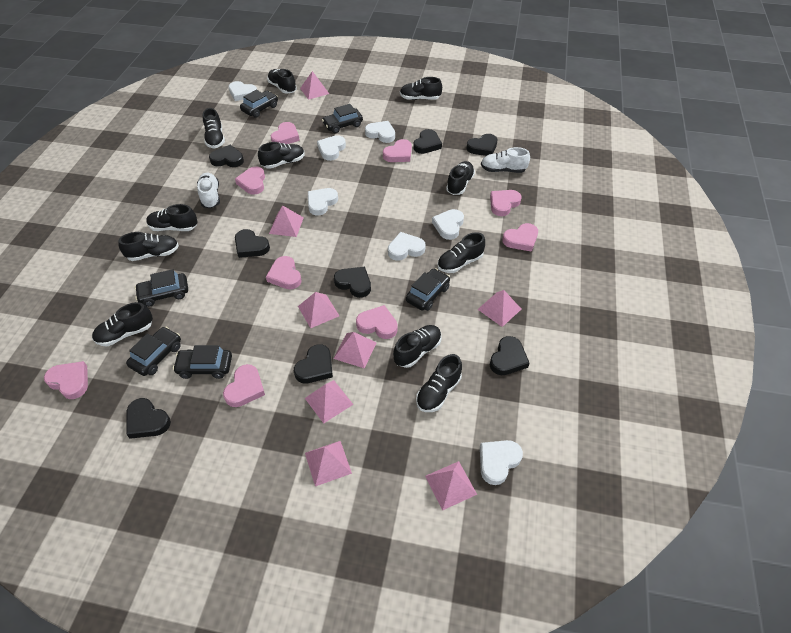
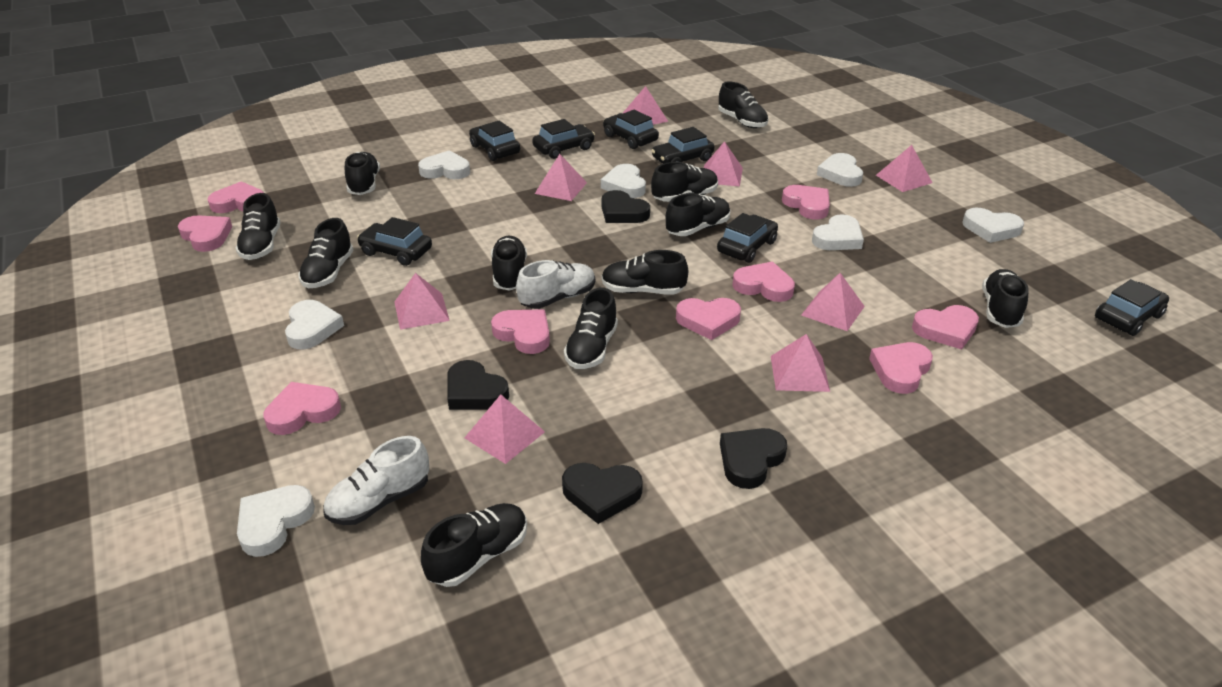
black car: 6 -> 7
black heart: 8 -> 4

